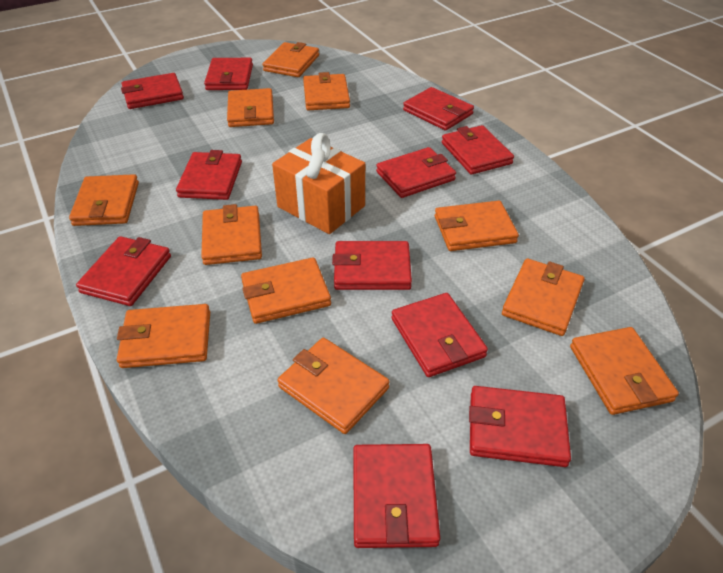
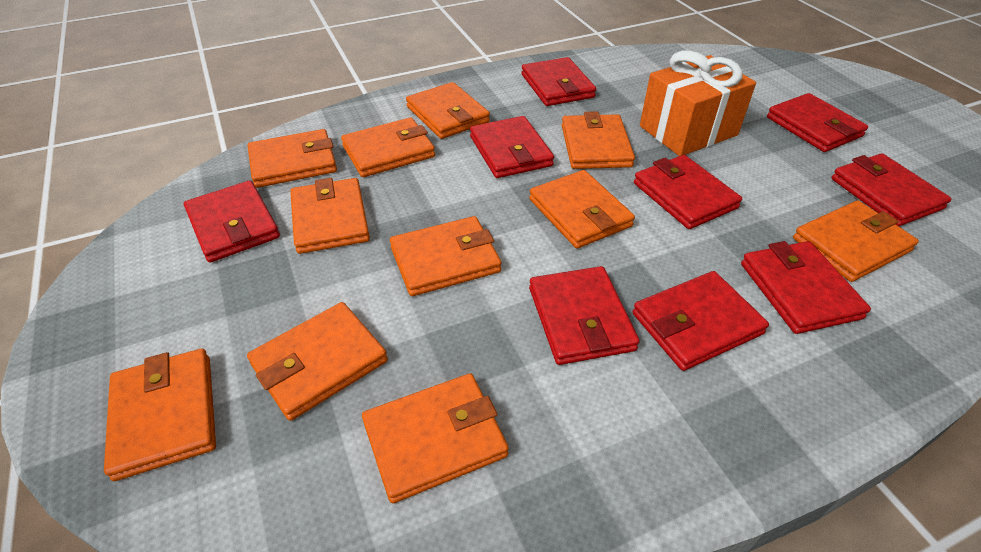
red wallet: 11 -> 9

